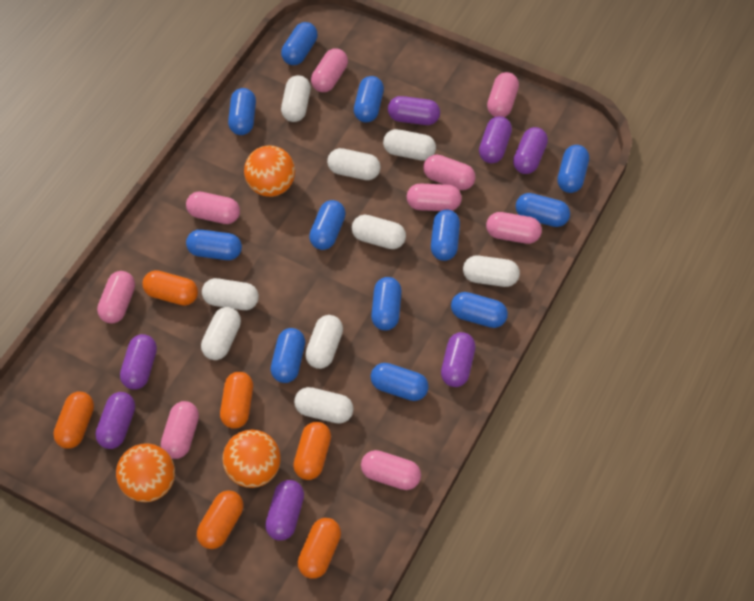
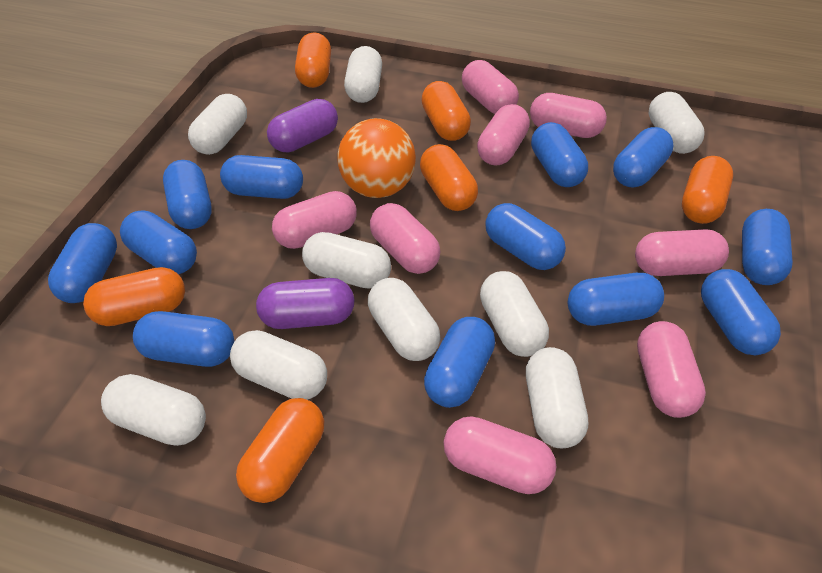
orange ball: 3 -> 1
pink capsule: 9 -> 8
purple capsule: 7 -> 2

